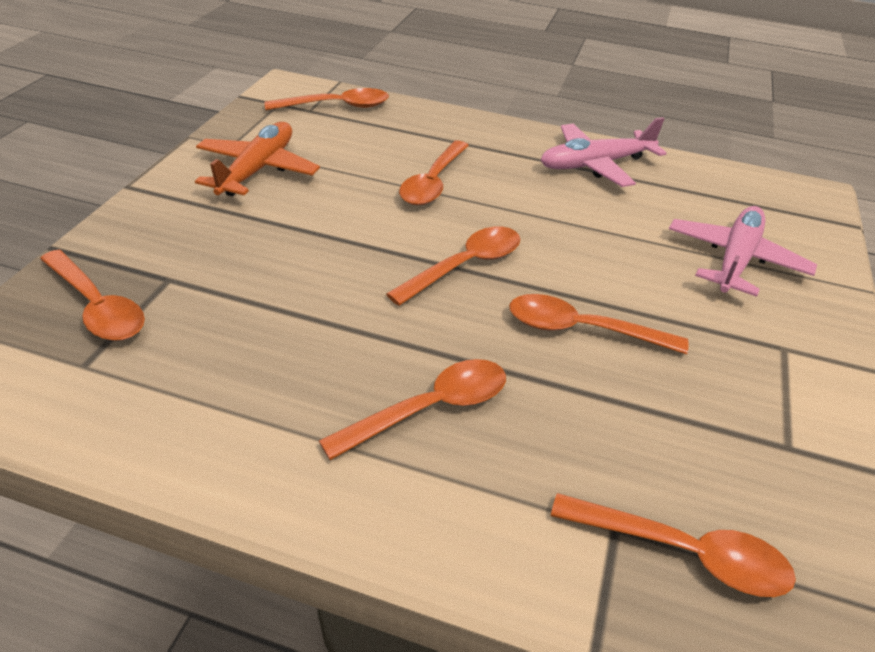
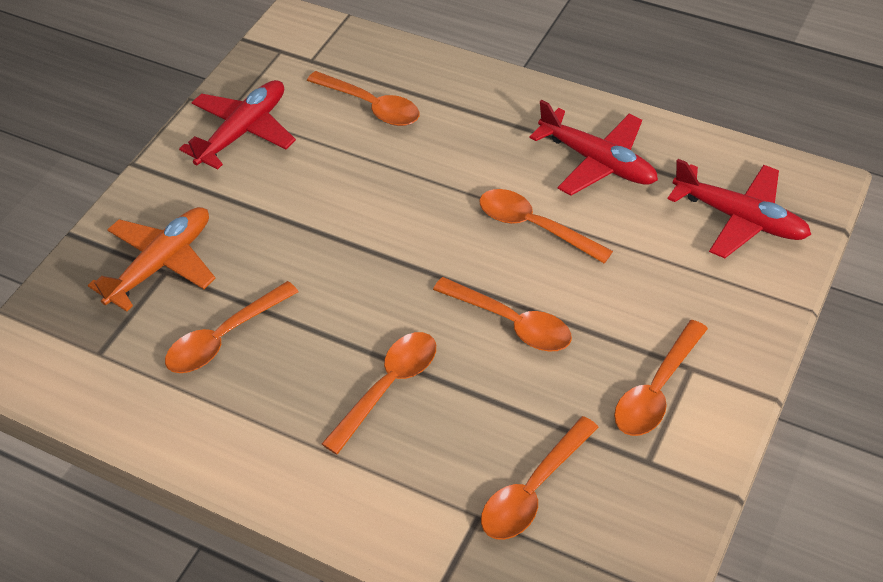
pink plane: 2 -> 0
red plane: 0 -> 3

